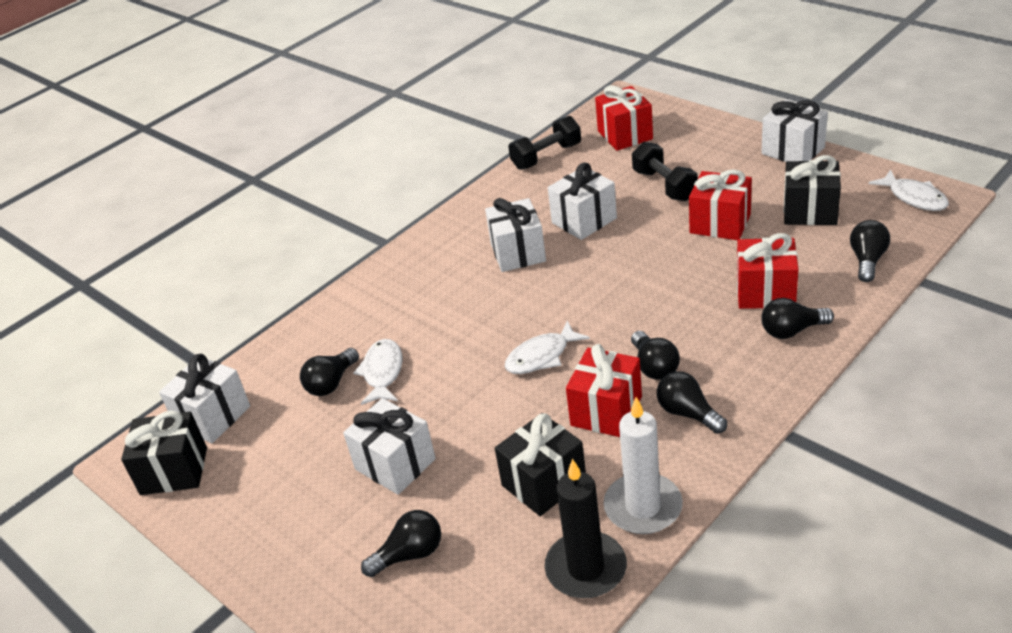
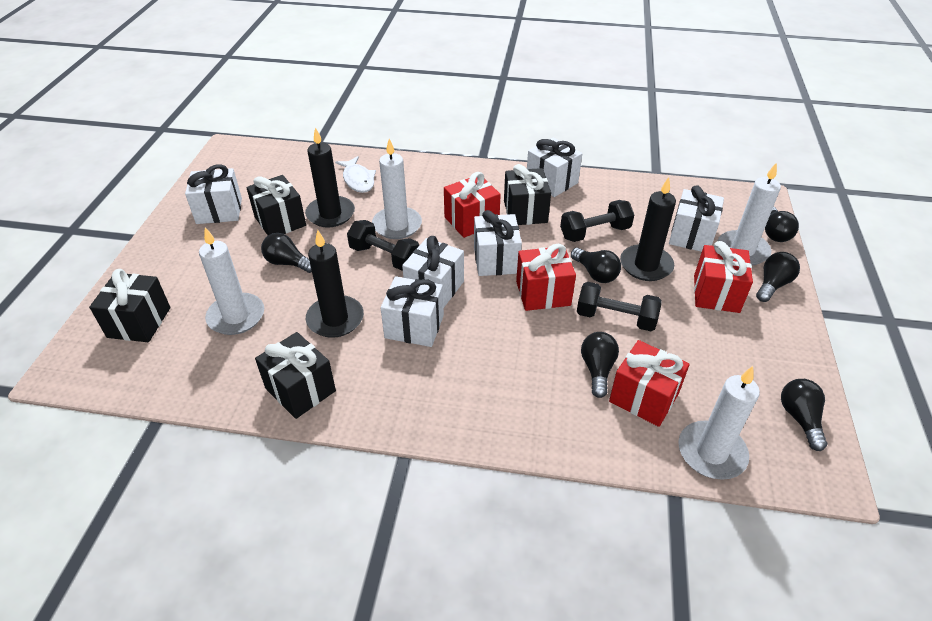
black candle: 1 -> 3
black dumbbell: 2 -> 3
black gift: 3 -> 4
white candle: 1 -> 4
white fish: 3 -> 1
white gift: 5 -> 6

